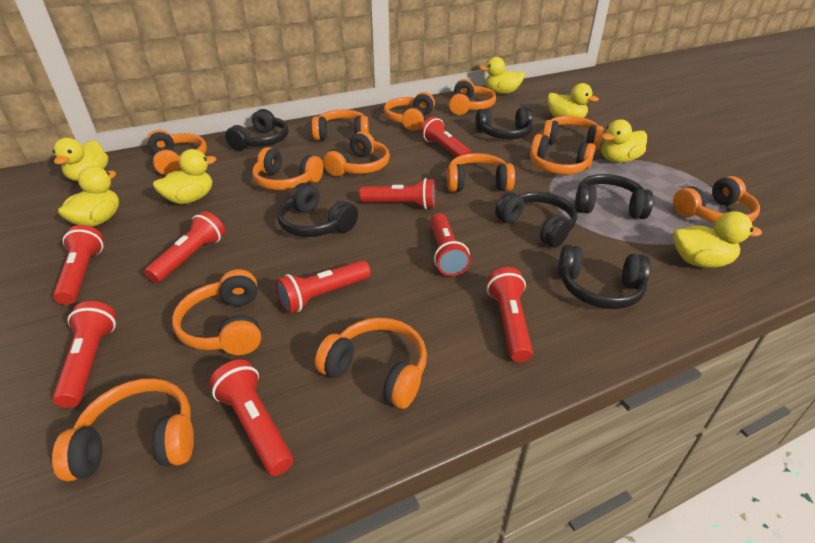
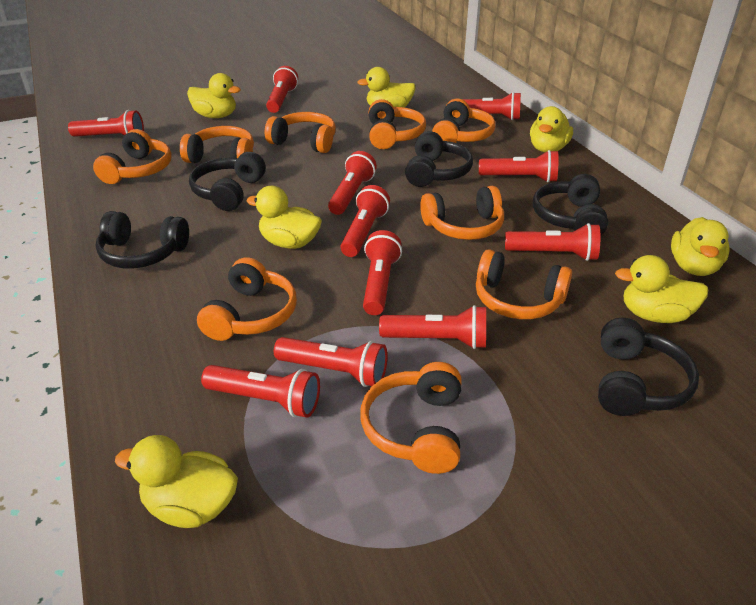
black headphones: 6 -> 5
orange headphones: 13 -> 9
red flashlight: 9 -> 11

